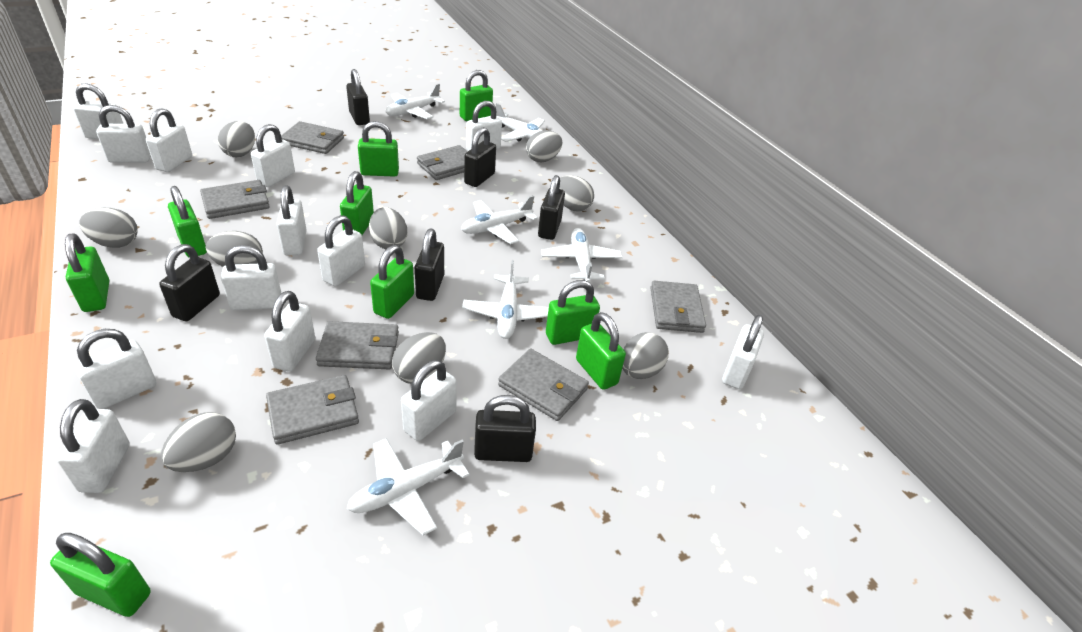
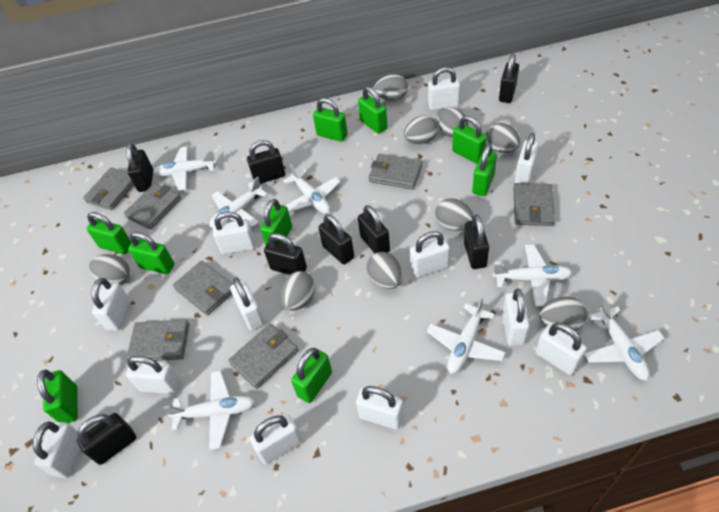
black padlock: 6 -> 8
white padlock: 13 -> 12
white plane: 6 -> 7

